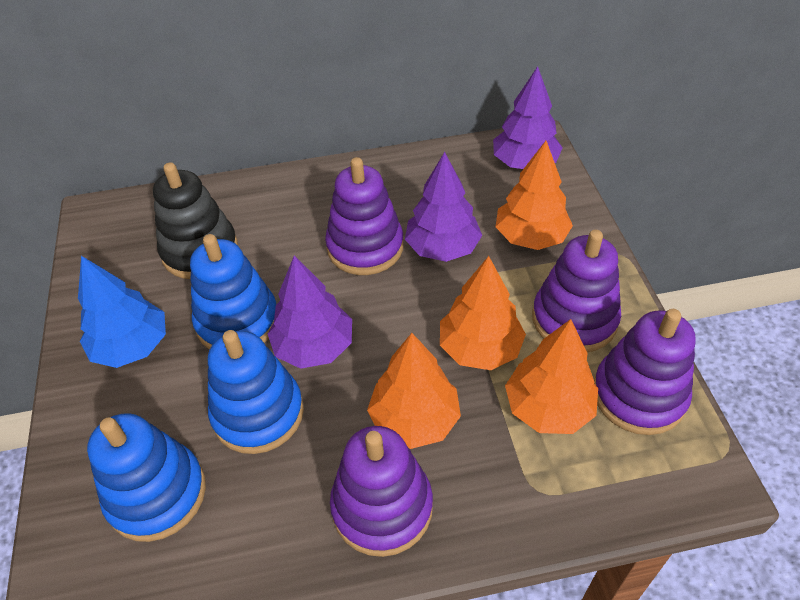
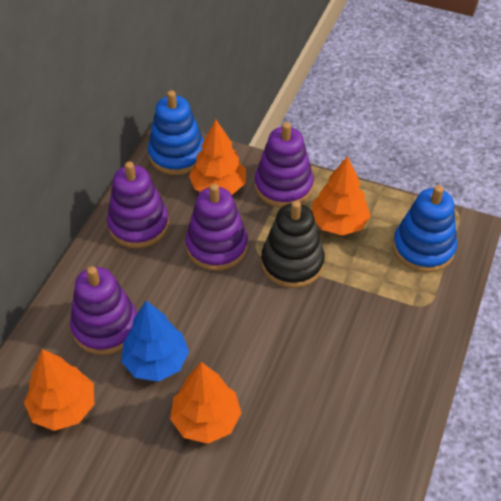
blue stacking toy: 3 -> 2
purple tree: 3 -> 0

